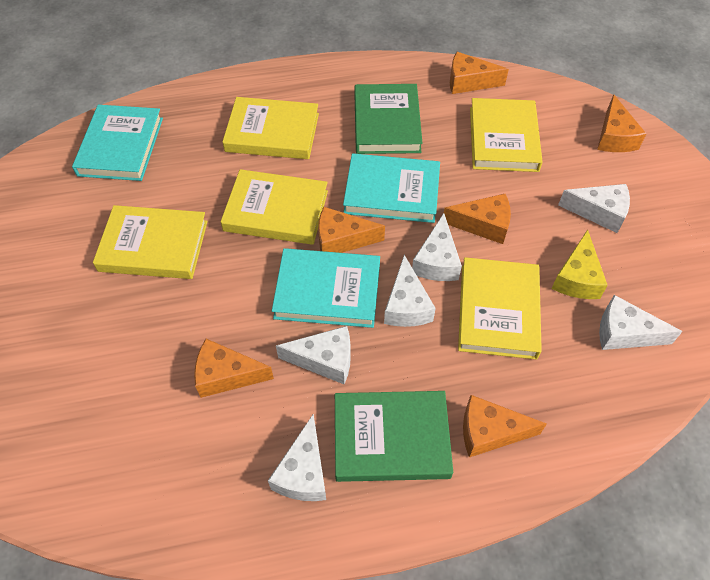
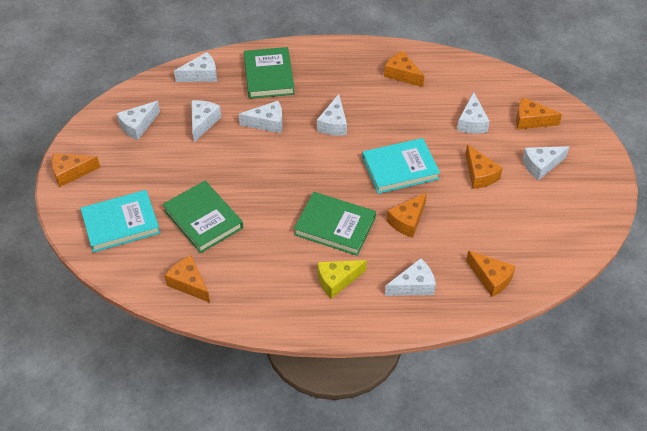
green book: 2 -> 3
orange cheese: 6 -> 7
turquoise book: 3 -> 2
white cheese: 6 -> 8
yellow book: 5 -> 0

